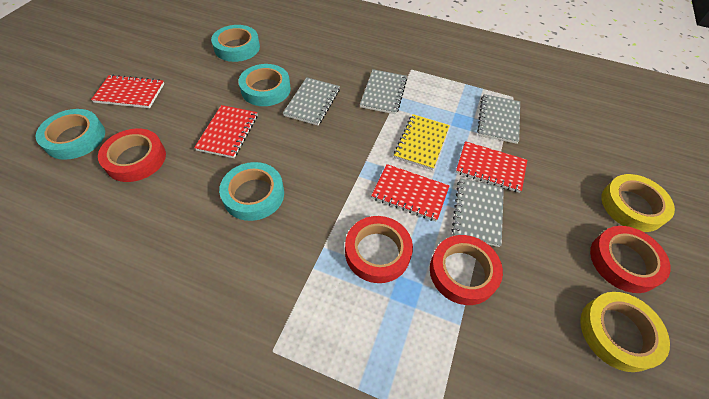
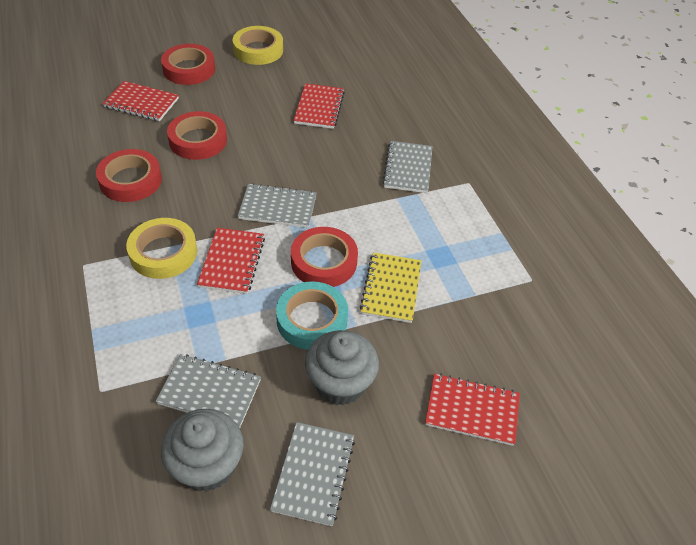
grey cupcake: 0 -> 2
turquoise tape: 4 -> 1

